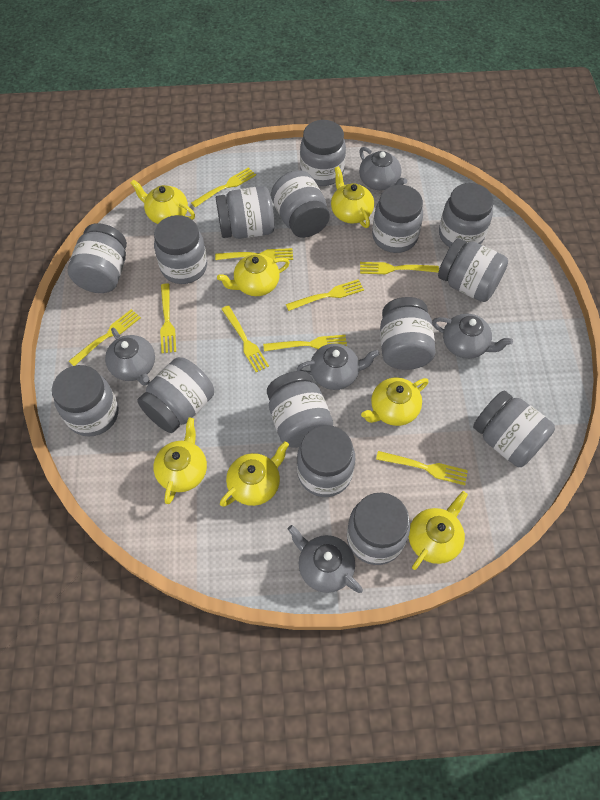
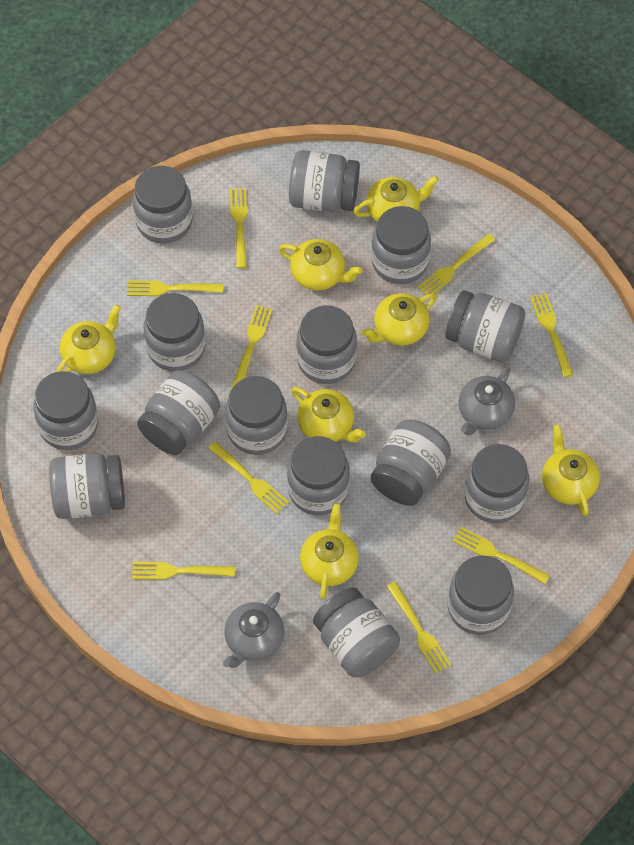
grey teapot: 5 -> 2

